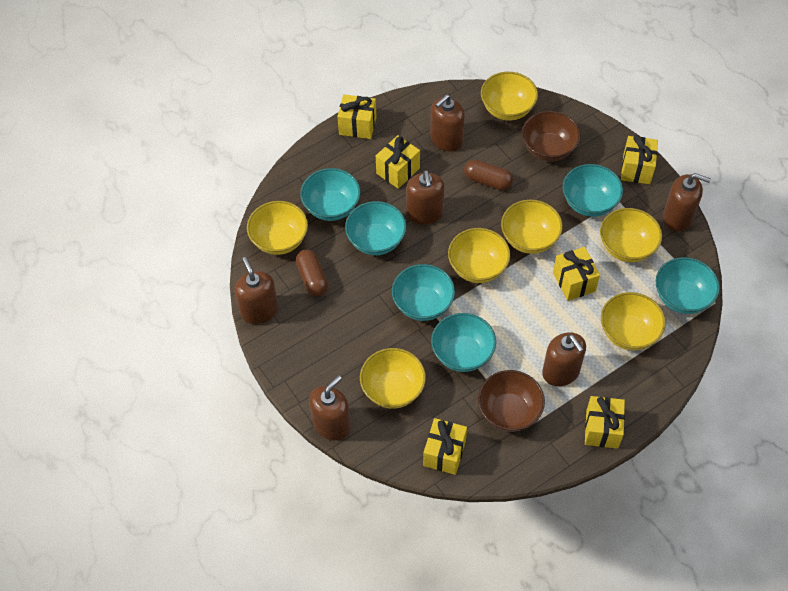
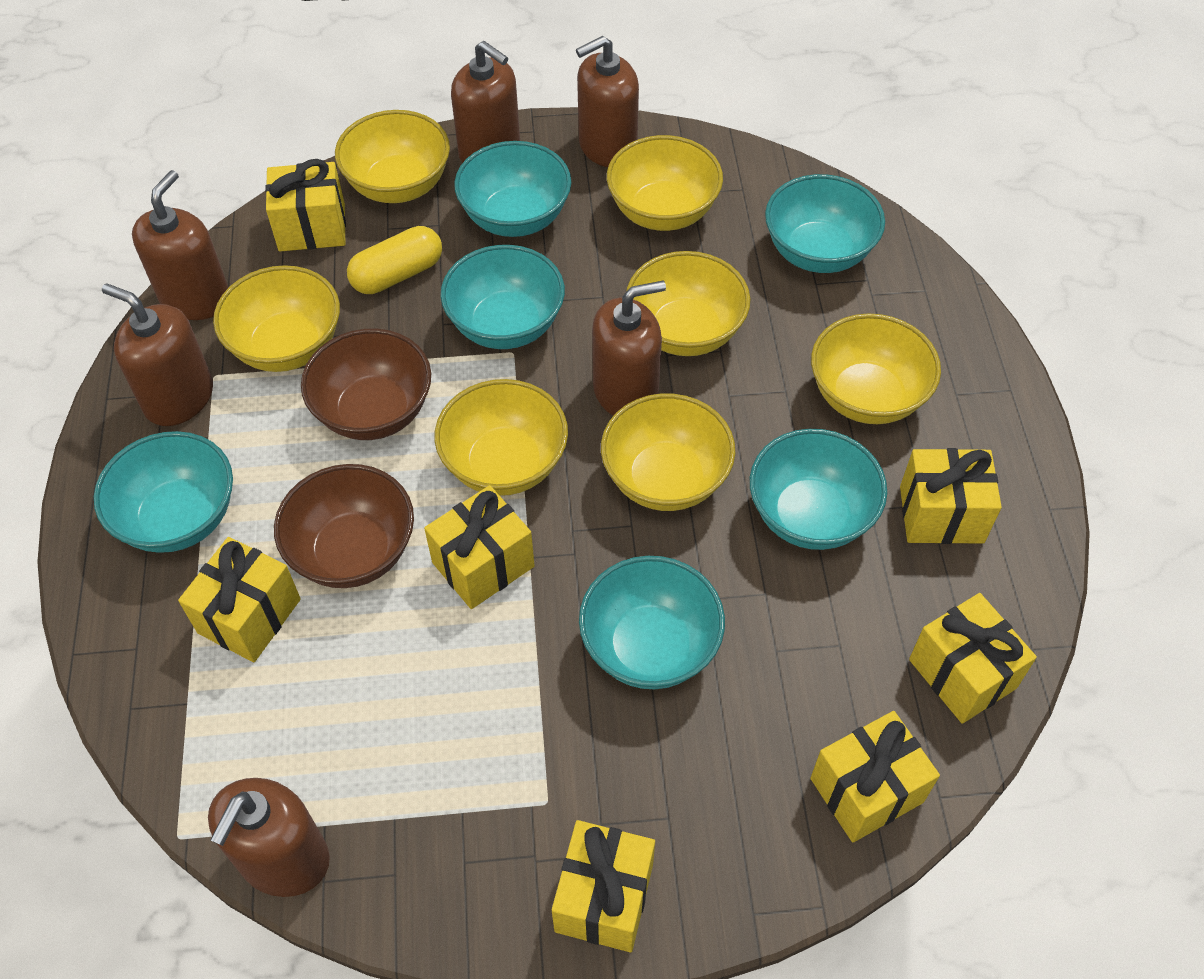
brown capsule: 2 -> 0
yellow capsule: 0 -> 1
yellow gift: 6 -> 7

